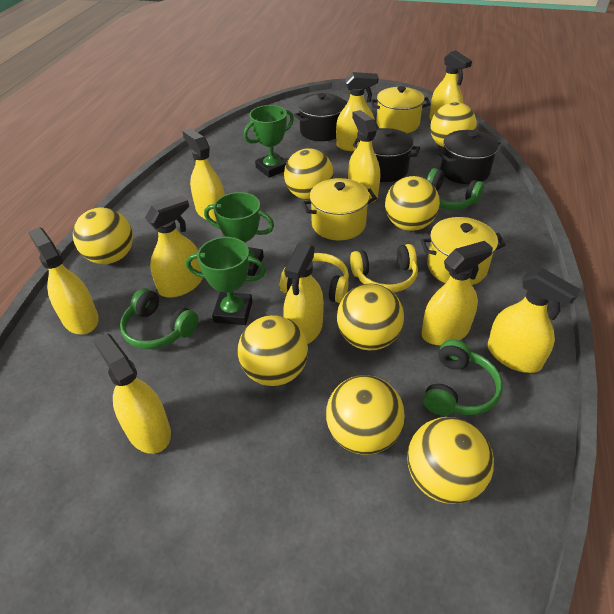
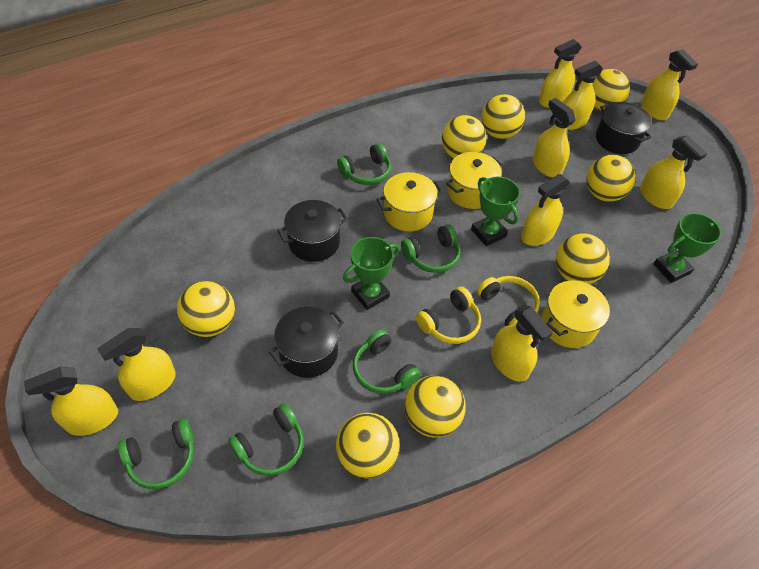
green headphones: 3 -> 5
yellow spray bottle: 10 -> 9

